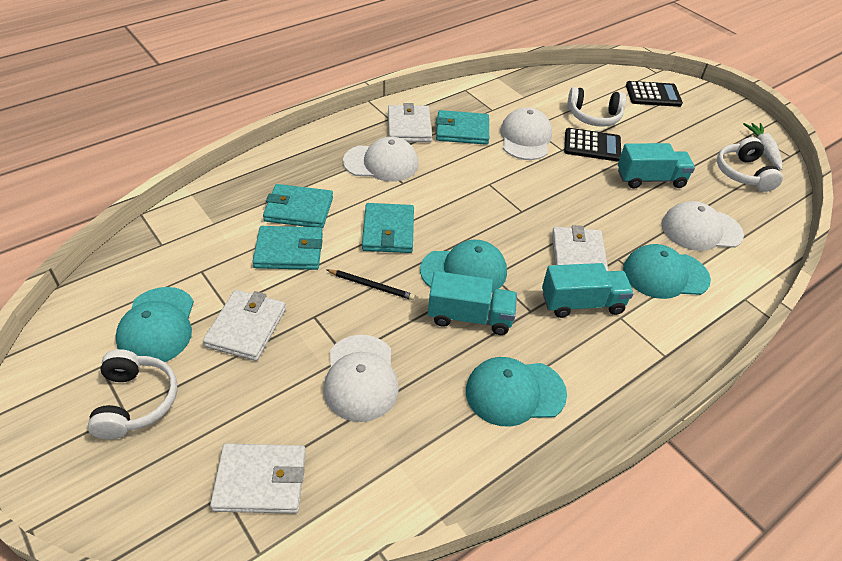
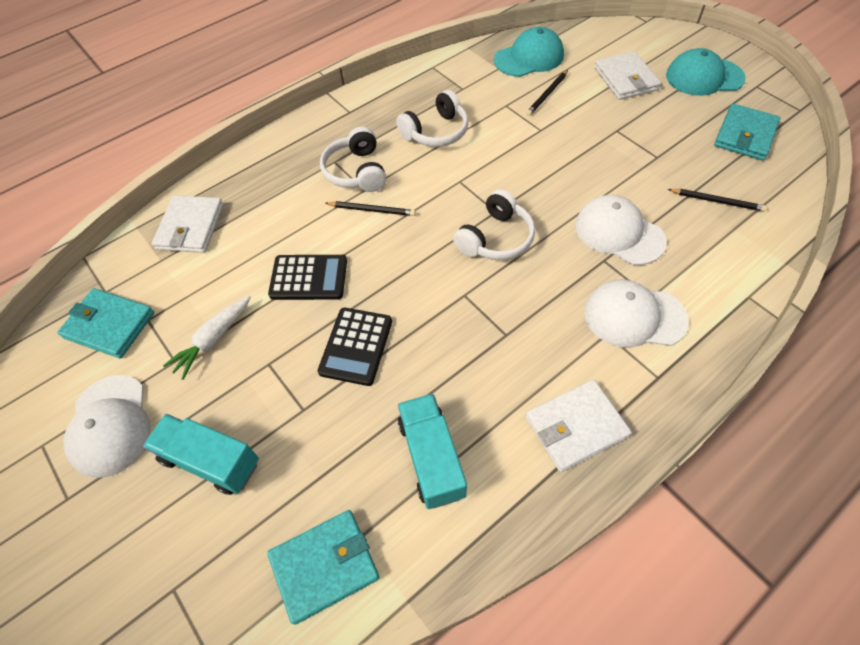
black pencil: 1 -> 3
turquoise cap: 4 -> 2
turquoise truck: 3 -> 2
turquoise wallet: 4 -> 3
white cap: 4 -> 3
white wallet: 4 -> 3

